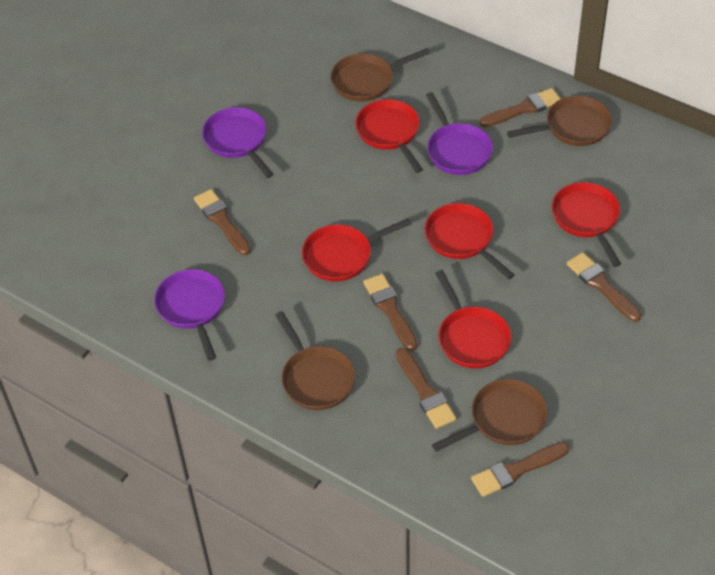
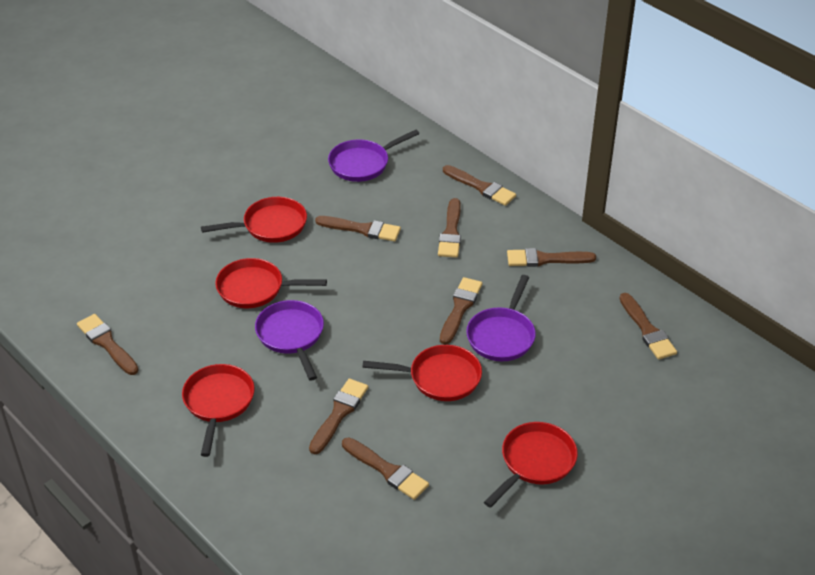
brown brush: 6 -> 9
brown pan: 4 -> 0

